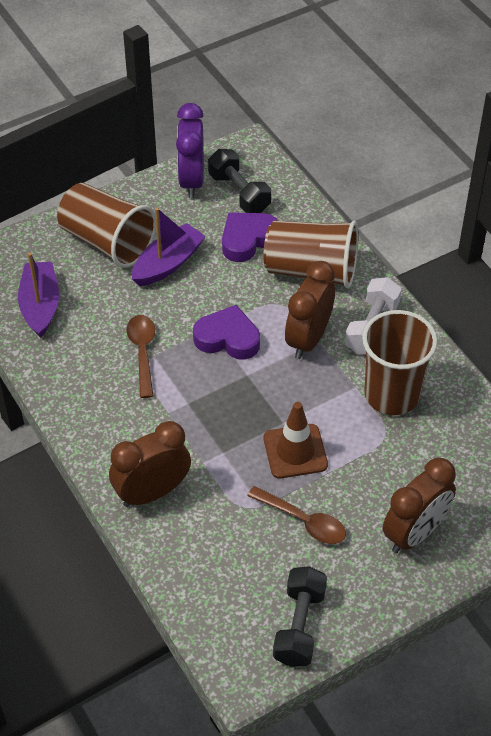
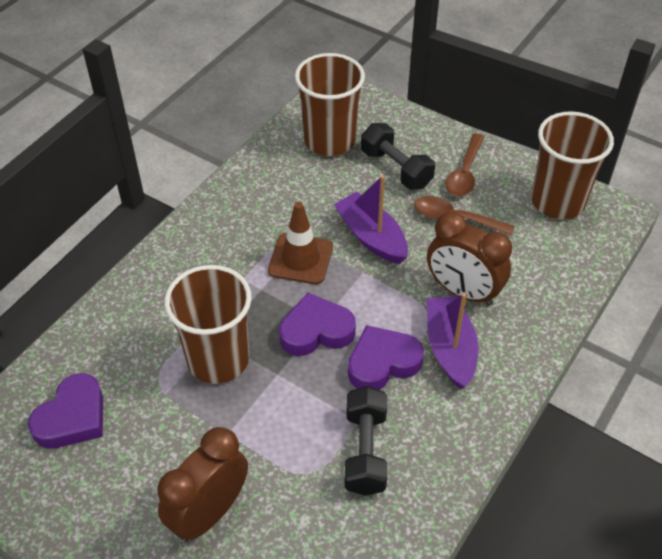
brown clock: 3 -> 2
purple clock: 1 -> 0
purple heart: 2 -> 3
white dumbbell: 1 -> 0

